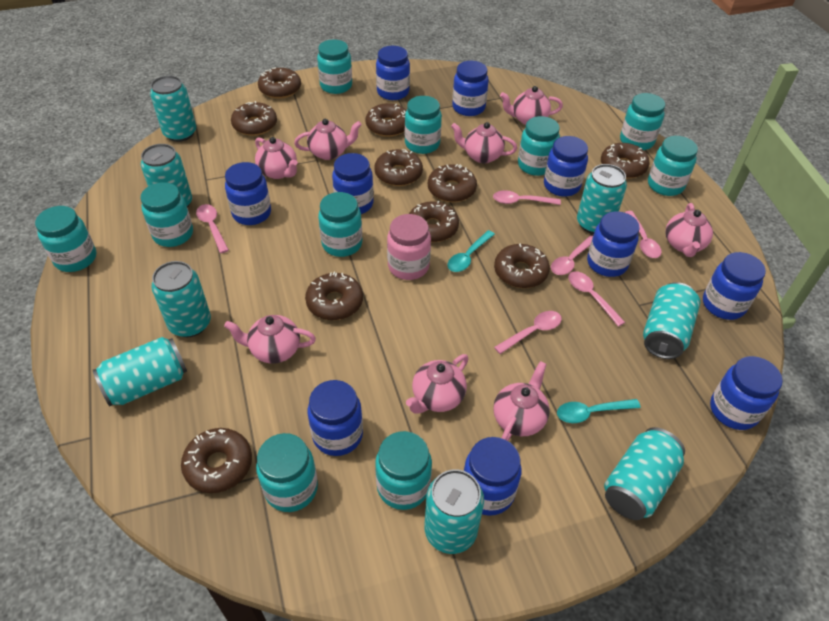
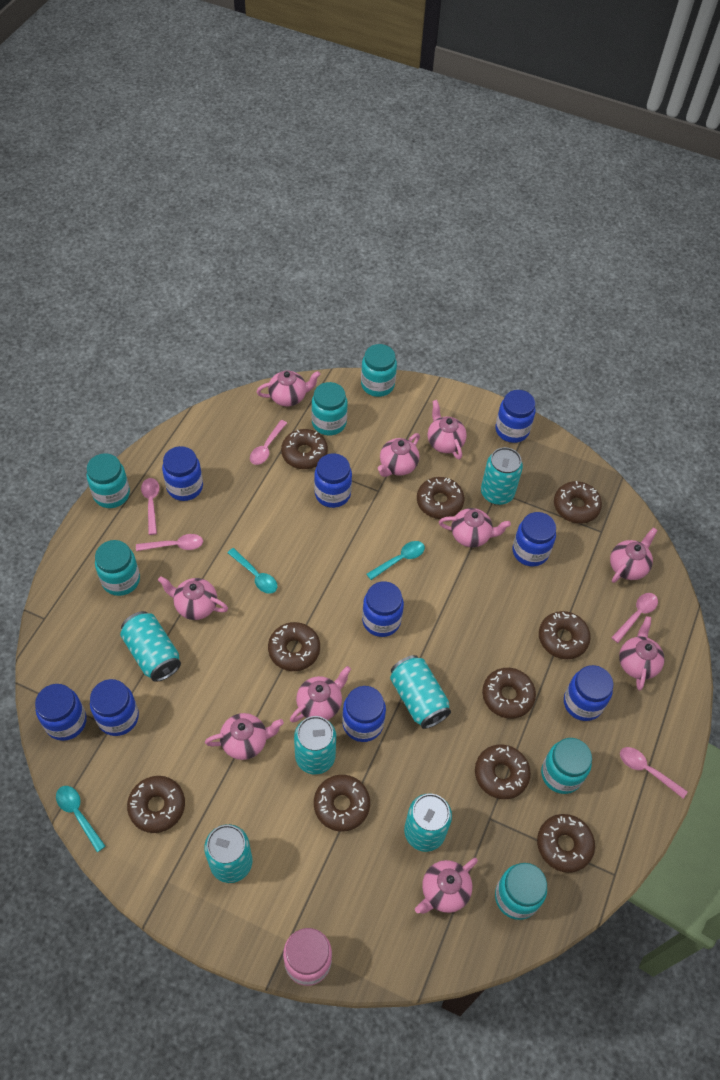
blue jar: 10 -> 9
pink spoon: 6 -> 5
pink teapot: 8 -> 10
turquoise can: 8 -> 6
turquoise jar: 10 -> 6
turquoise spoon: 2 -> 3

